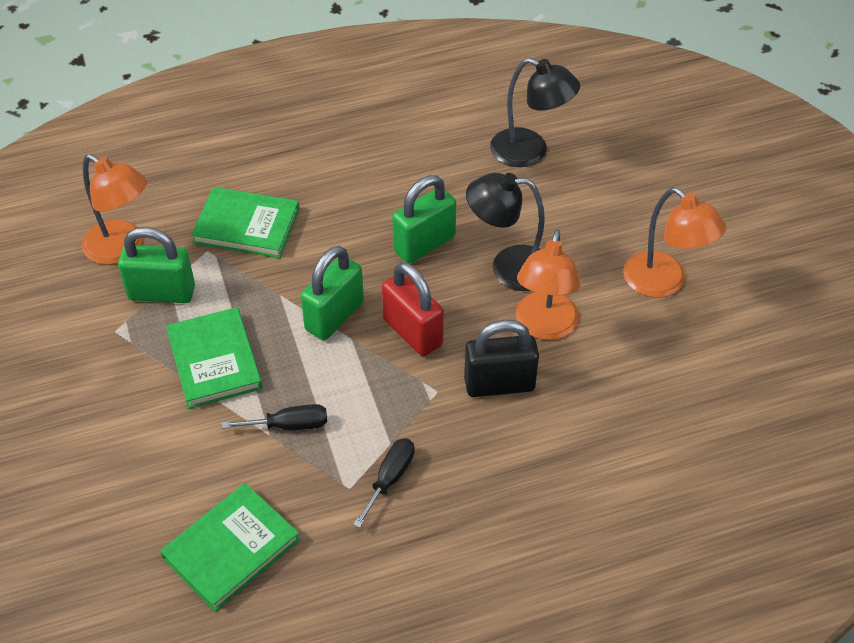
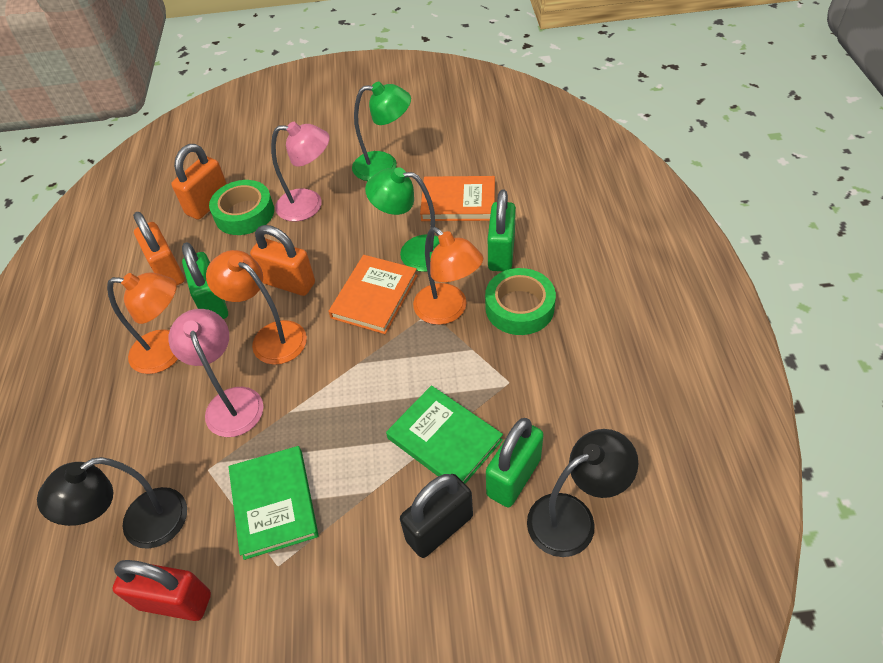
black screwdriver: 2 -> 0
green book: 3 -> 2
green lamp: 0 -> 2
green tape: 0 -> 2
orange book: 0 -> 2
orange padlock: 0 -> 3
pink lamp: 0 -> 2

